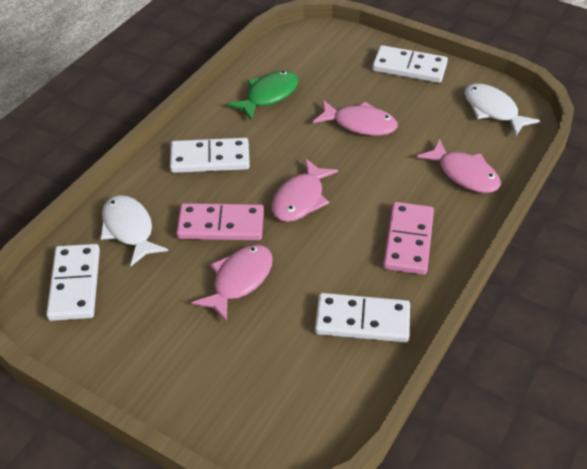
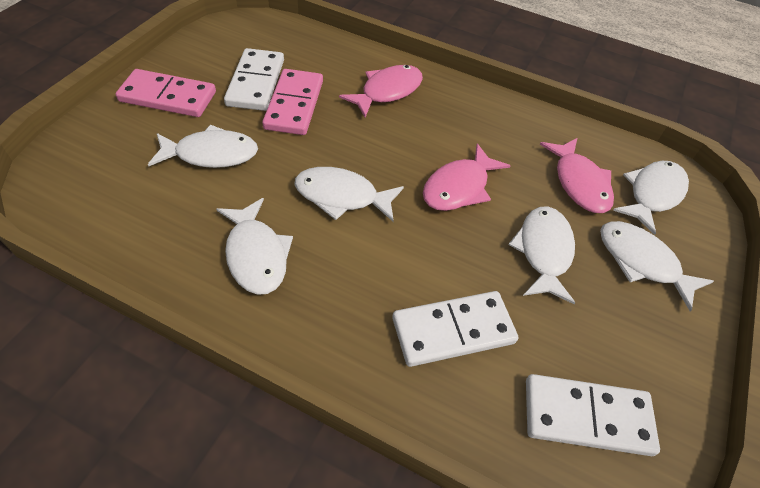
green fish: 1 -> 0
pink fish: 4 -> 3
white domino: 4 -> 3
white fish: 2 -> 6

